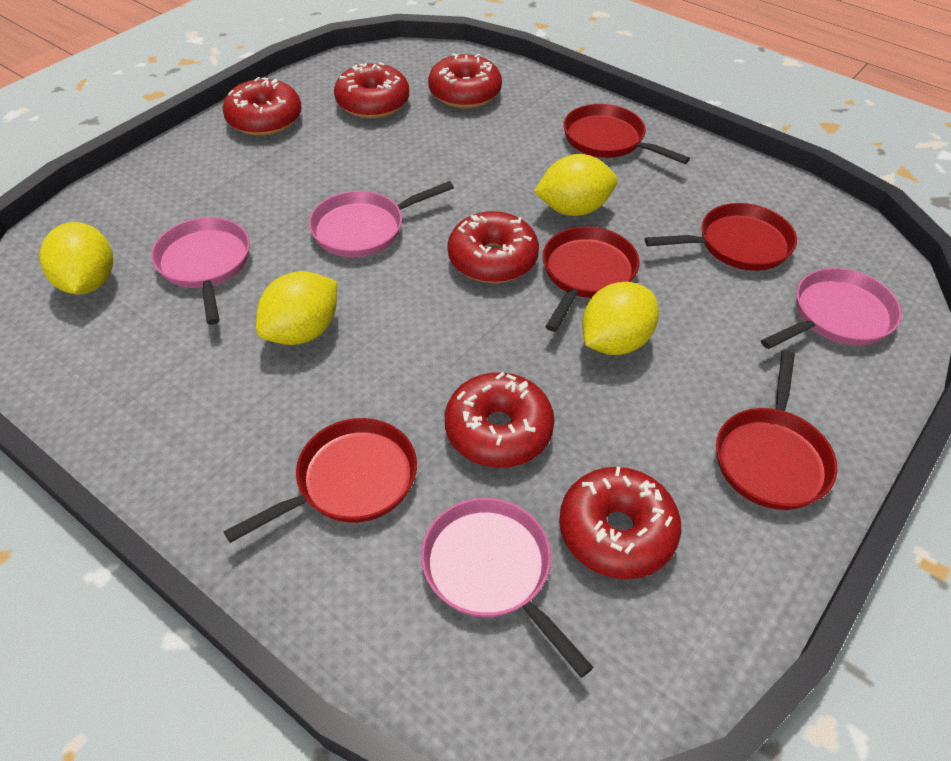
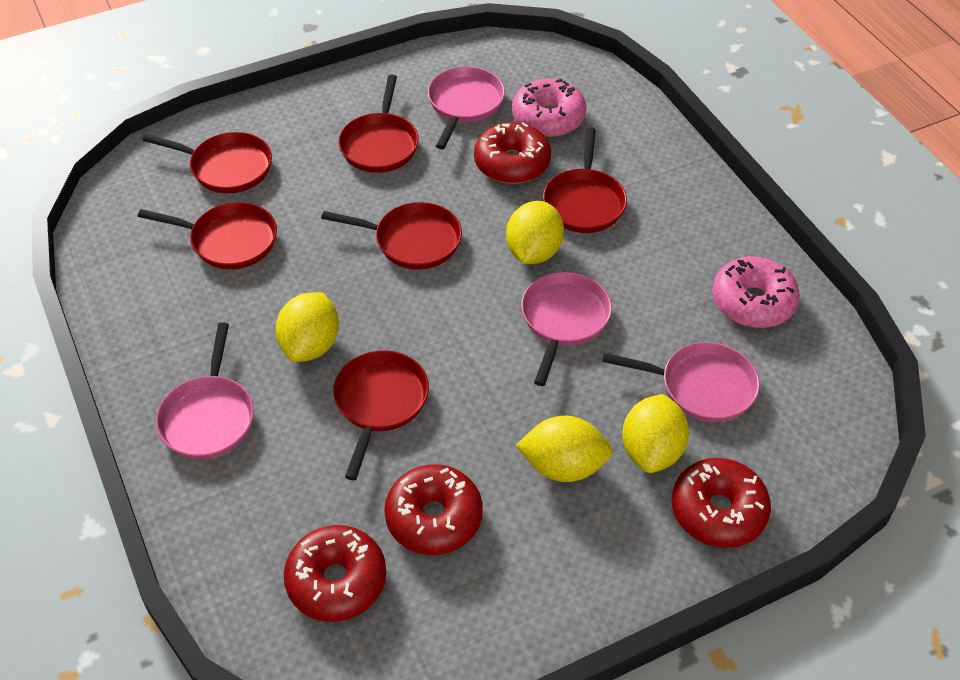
pink donut: 0 -> 2
red donut: 6 -> 4
red pan: 5 -> 6

